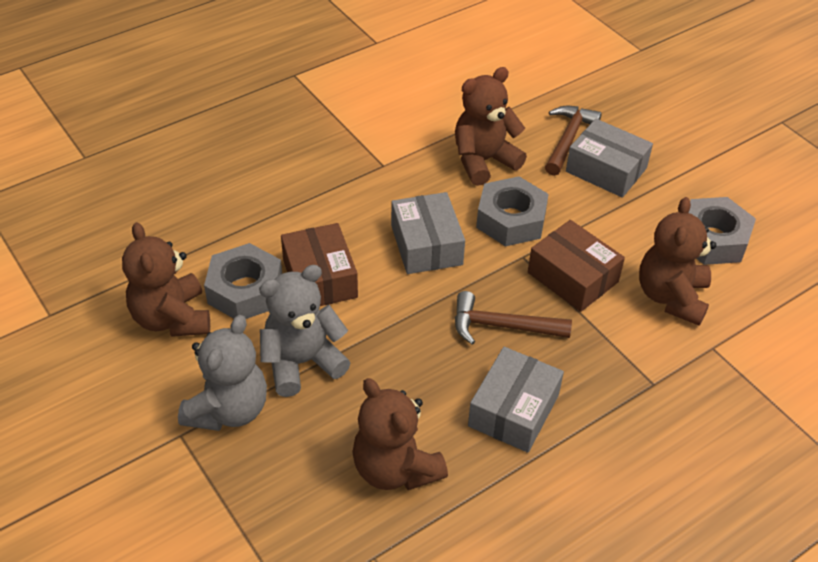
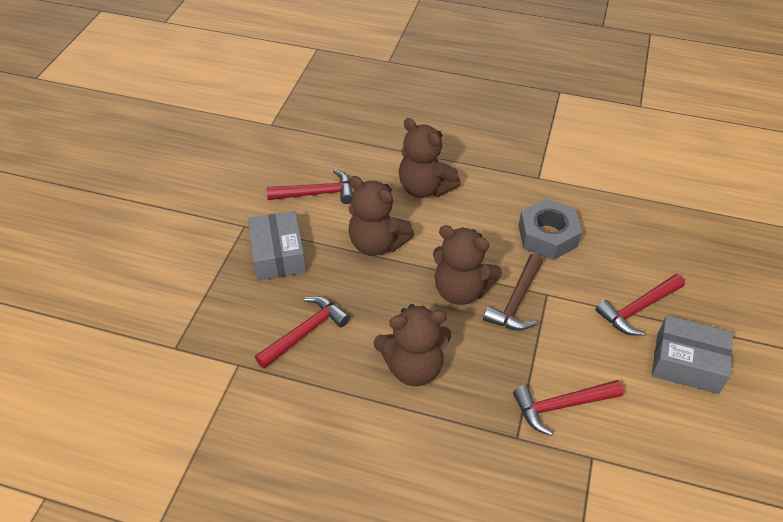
brown box: 2 -> 0
brown hammer: 2 -> 1
grey box: 3 -> 2
grey nut: 3 -> 1
grey teddy bear: 2 -> 0
red hammer: 0 -> 4

